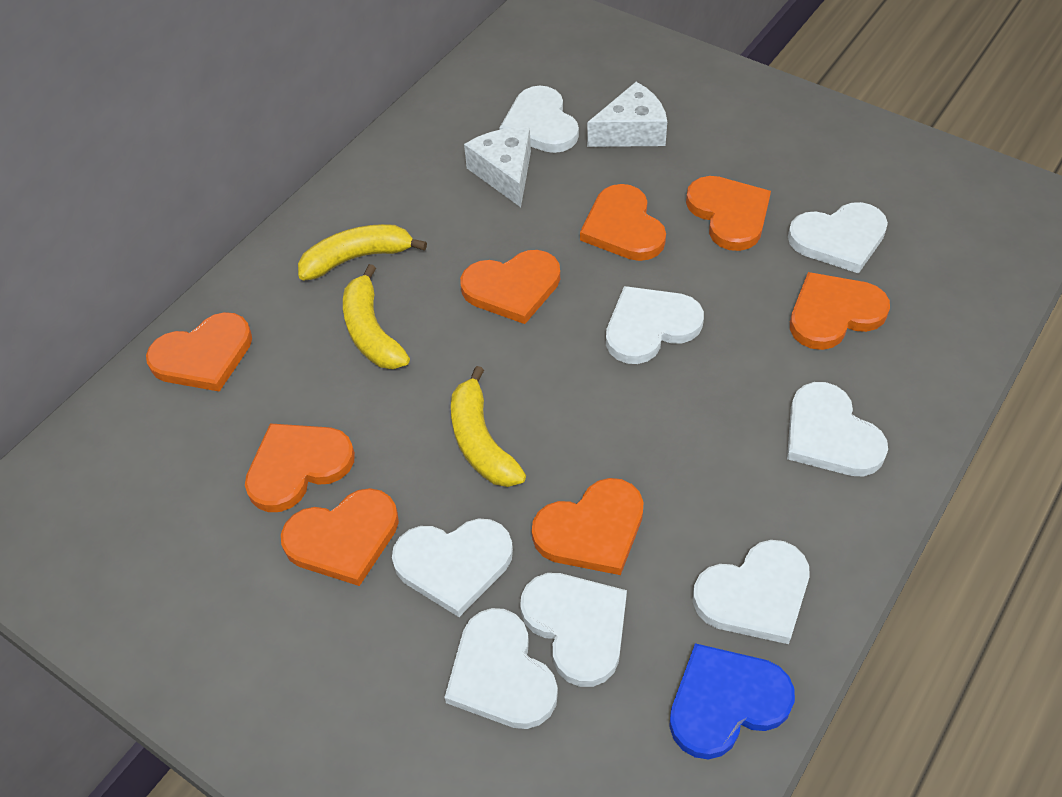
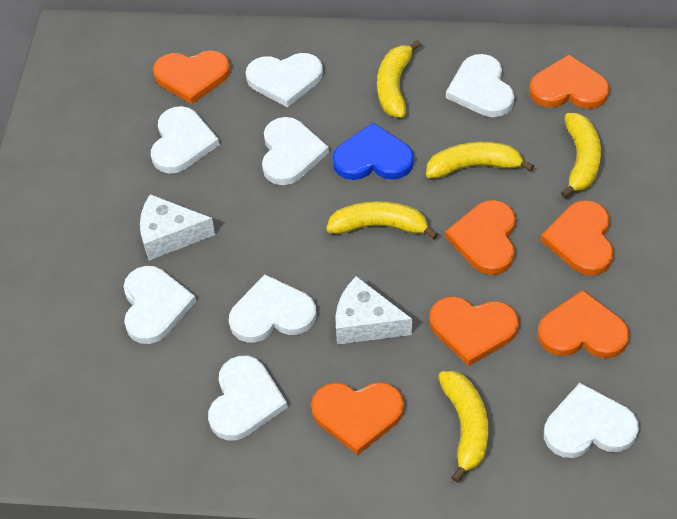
orange heart: 8 -> 7
yellow banana: 3 -> 5

